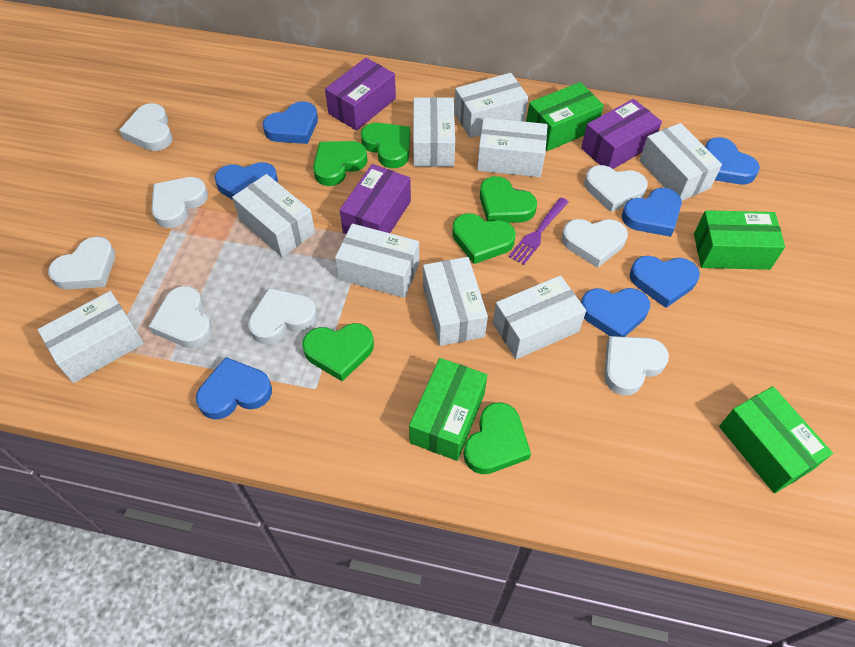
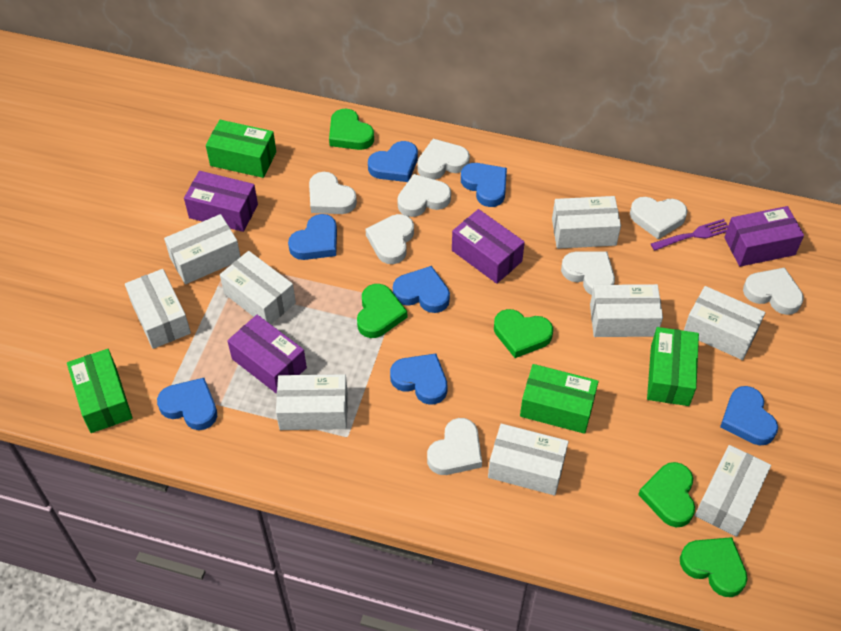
green heart: 6 -> 5
purple box: 3 -> 4

